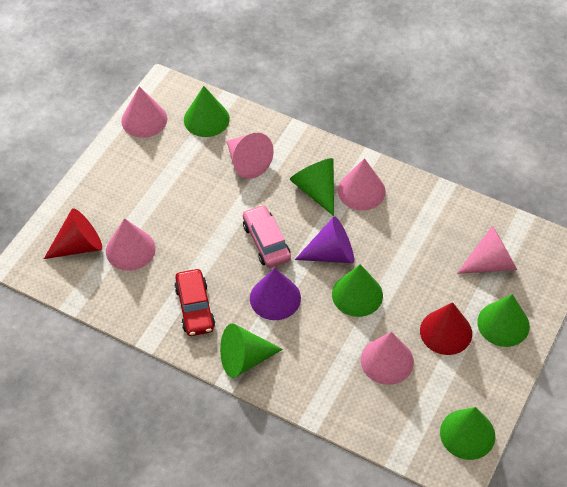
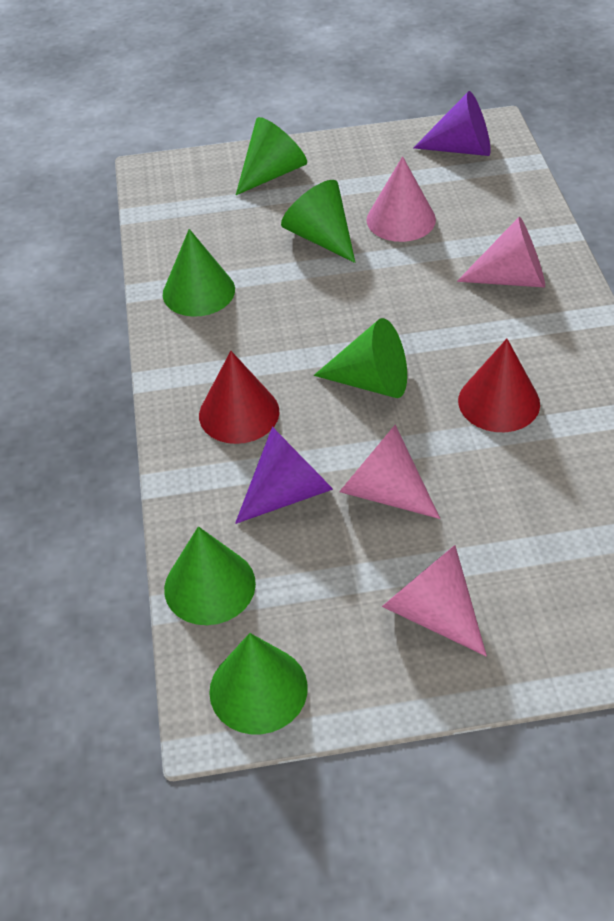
pink car: 1 -> 0
pink cone: 6 -> 4
red car: 1 -> 0

